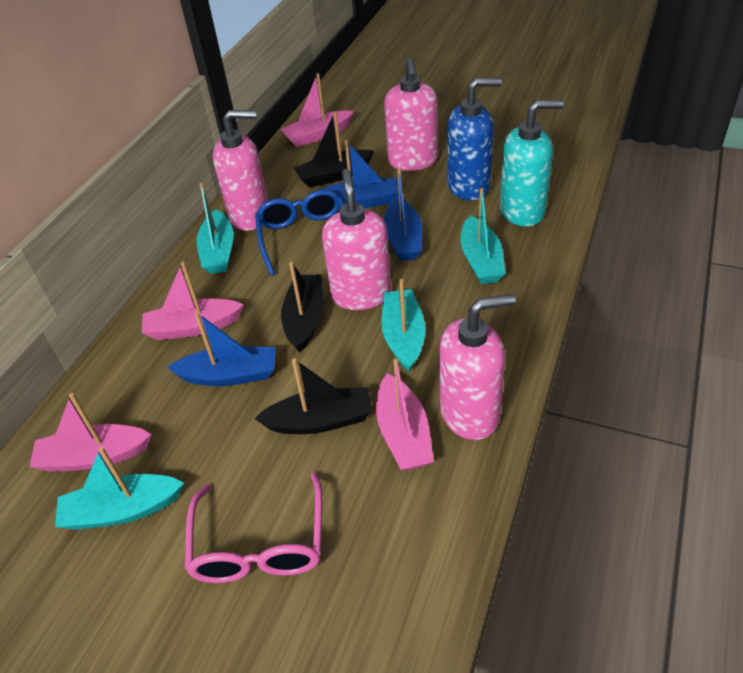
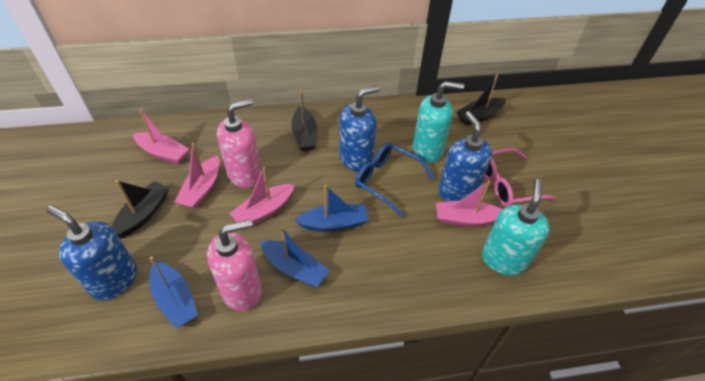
blue soap dispenser: 1 -> 3
pink soap dispenser: 4 -> 2
turquoise boat: 4 -> 0
turquoise soap dispenser: 1 -> 2

